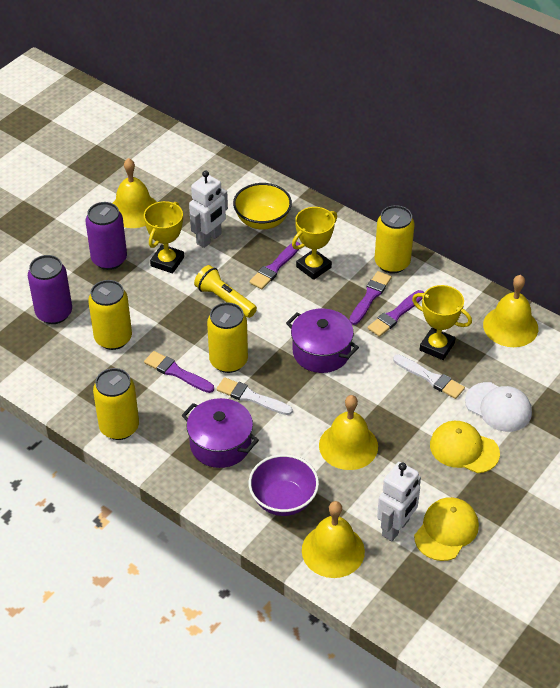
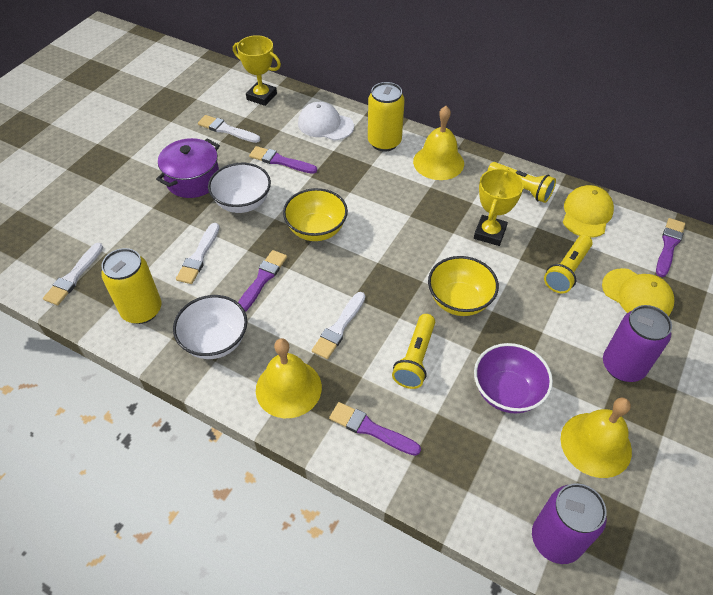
purple pot: 2 -> 1
white bowl: 0 -> 2
white brush: 2 -> 4
white robot: 2 -> 0
yellow bell: 4 -> 3
yellow bowl: 1 -> 2
yellow can: 4 -> 2
yellow flashlight: 1 -> 3
yellow trophy: 3 -> 2

